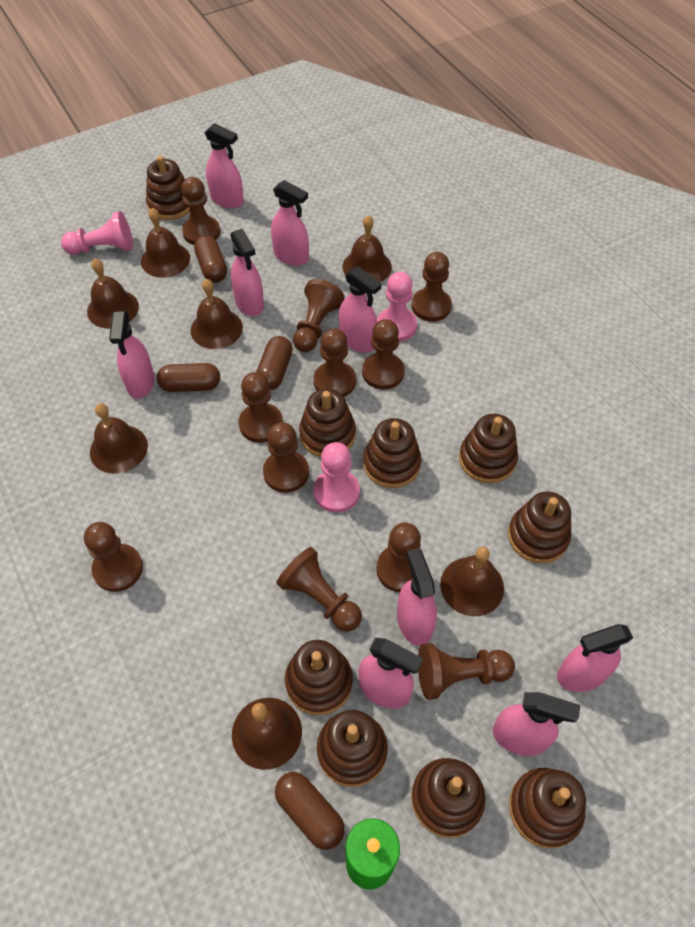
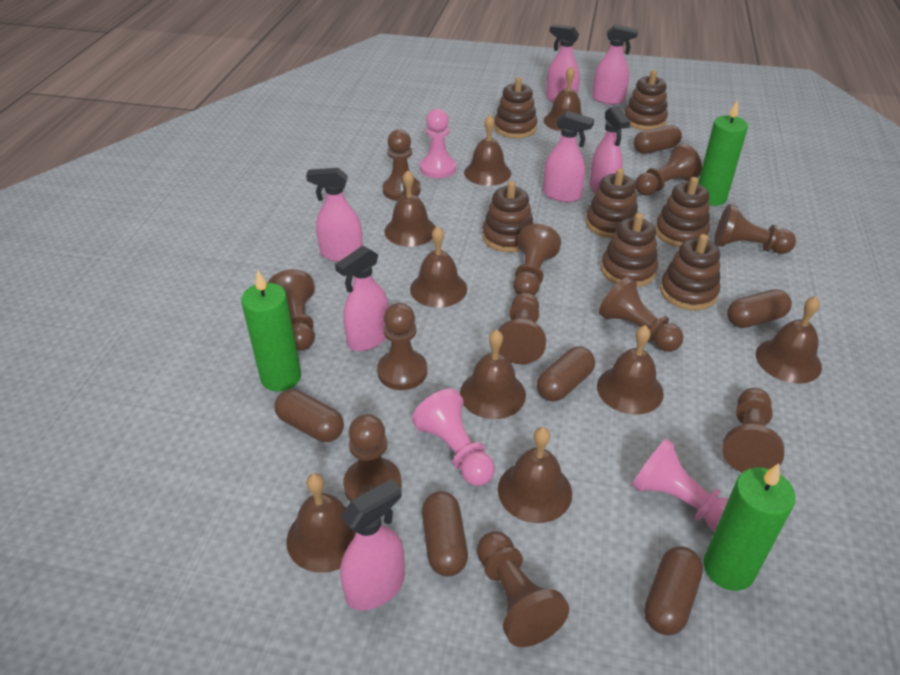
brown bell: 7 -> 9
brown capsule: 4 -> 6
brown stacking toy: 9 -> 7
green candle: 1 -> 3
pink spray bottle: 9 -> 7

